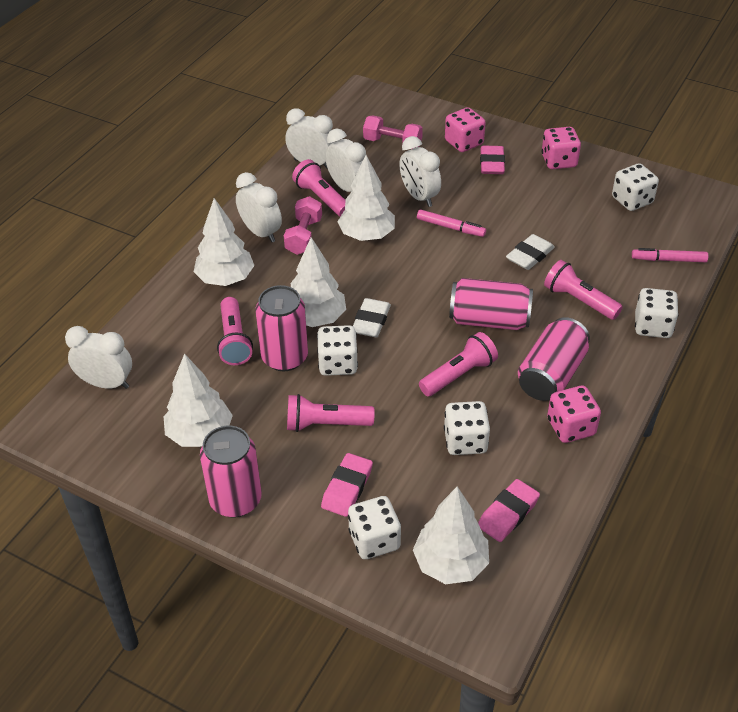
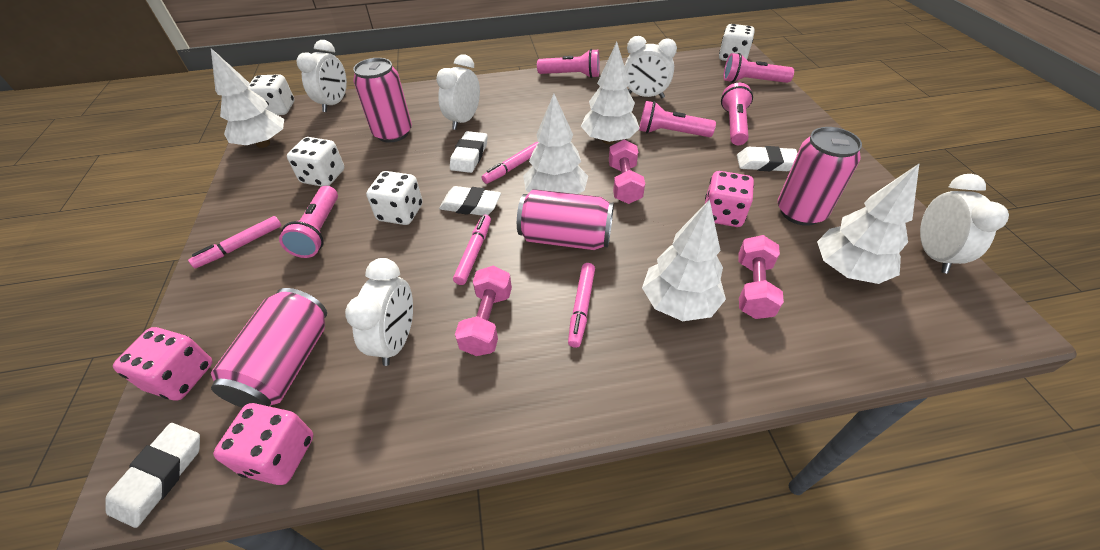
pink dumbbell: 2 -> 3
pink eraser: 3 -> 0
pink marker: 2 -> 4
white dice: 5 -> 4
white eraser: 2 -> 4

